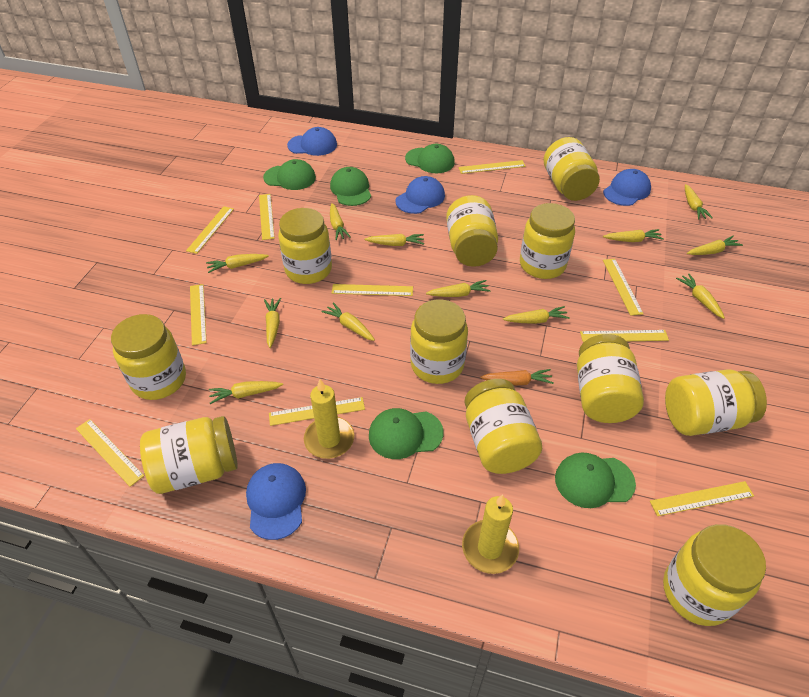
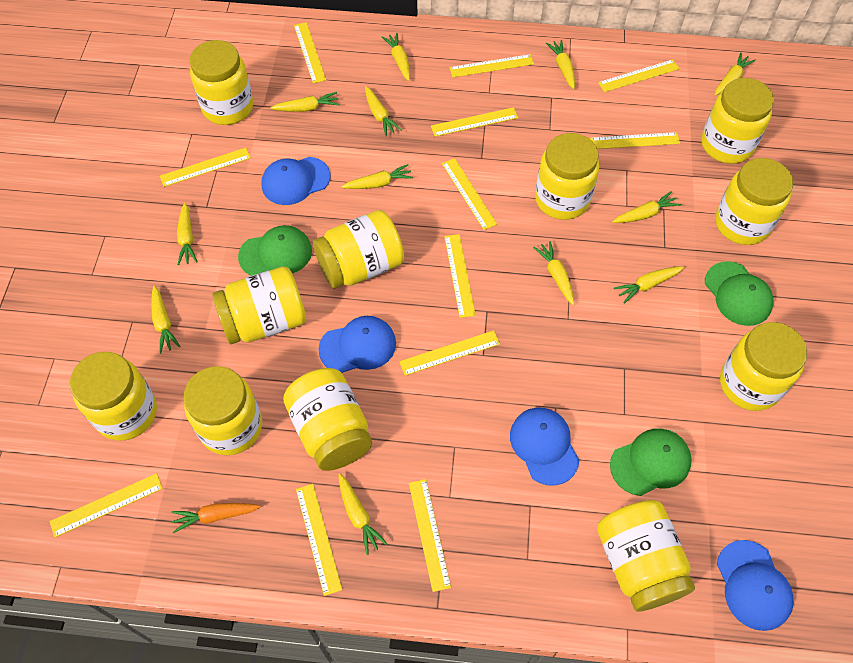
green cap: 5 -> 3
yellow candle: 2 -> 0
yellow ruler: 10 -> 12

